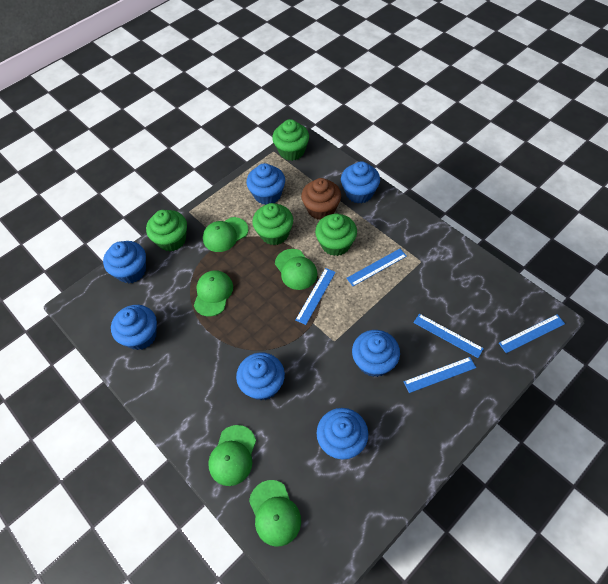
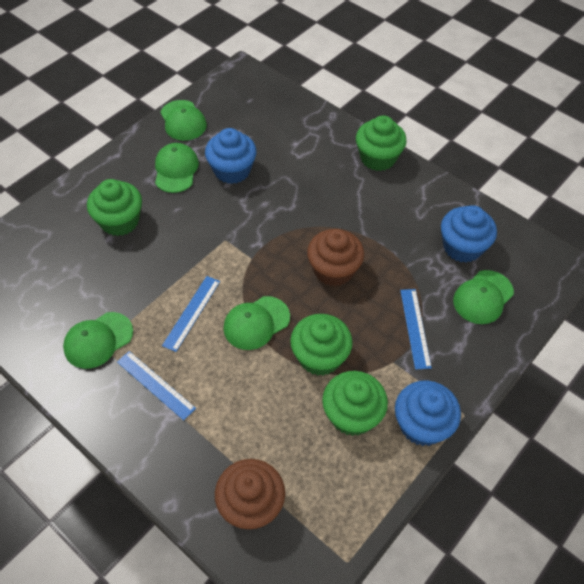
blue cupcake: 7 -> 3
blue ruler: 5 -> 3
brown cupcake: 1 -> 2

